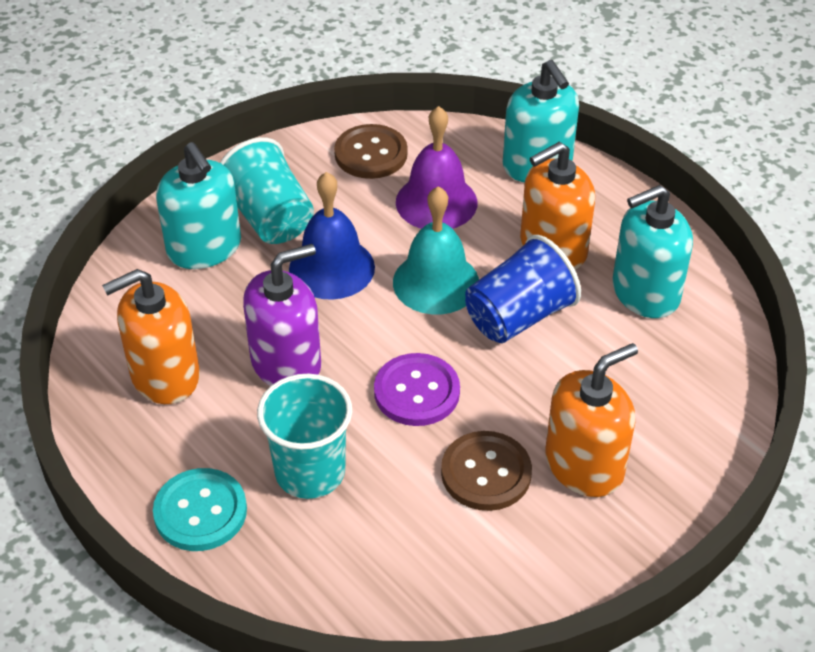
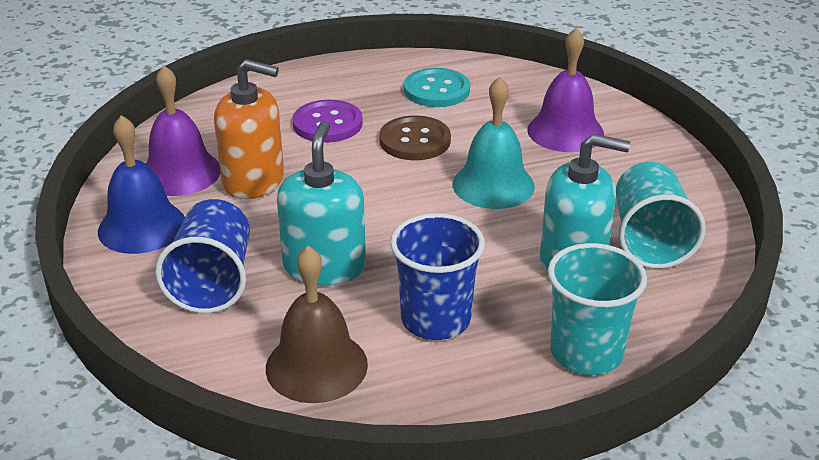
blue cup: 1 -> 2
brown bell: 0 -> 1
brown button: 2 -> 1
orange soap dispenser: 3 -> 1
purple bell: 1 -> 2
purple soap dispenser: 1 -> 0
turquoise soap dispenser: 3 -> 2

